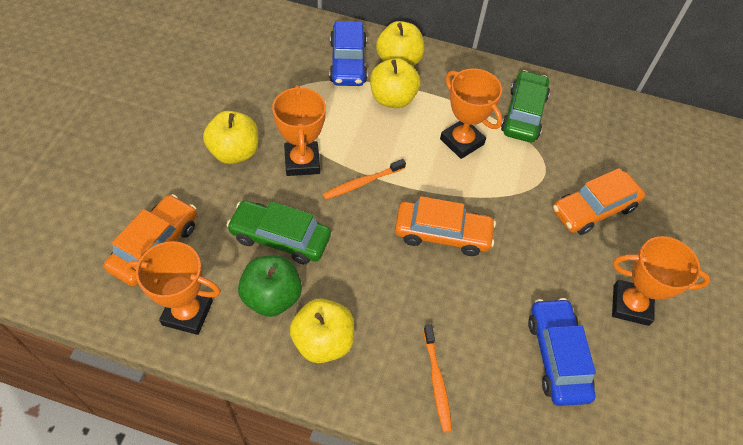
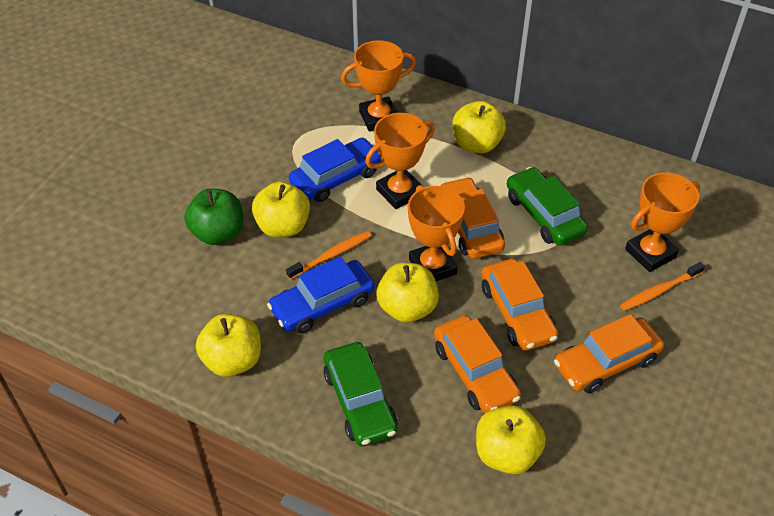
orange car: 3 -> 4
yellow apple: 4 -> 5

